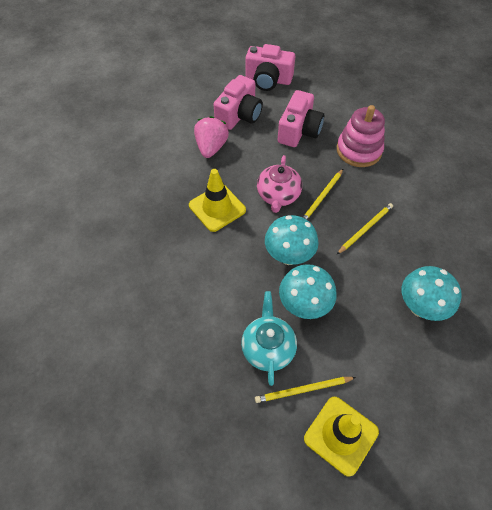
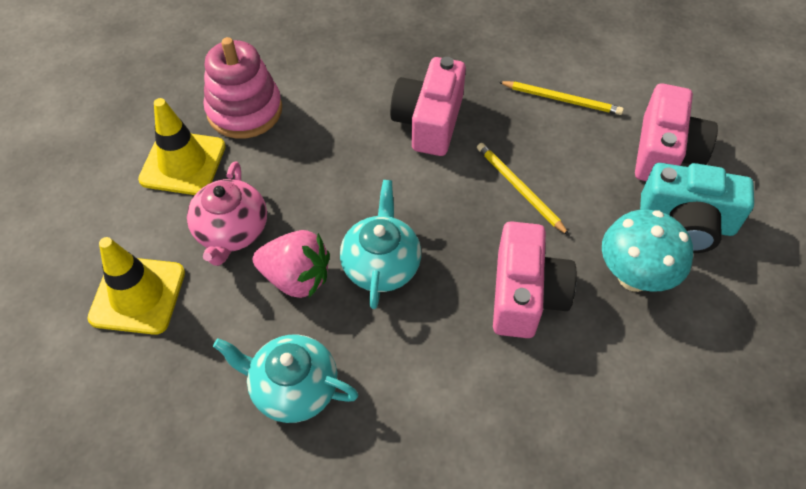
turquoise camera: 0 -> 1
turquoise mushroom: 3 -> 1
turquoise teapot: 1 -> 2
yellow pencil: 3 -> 2

